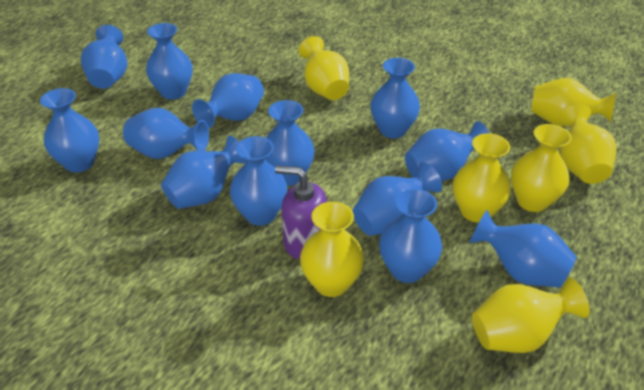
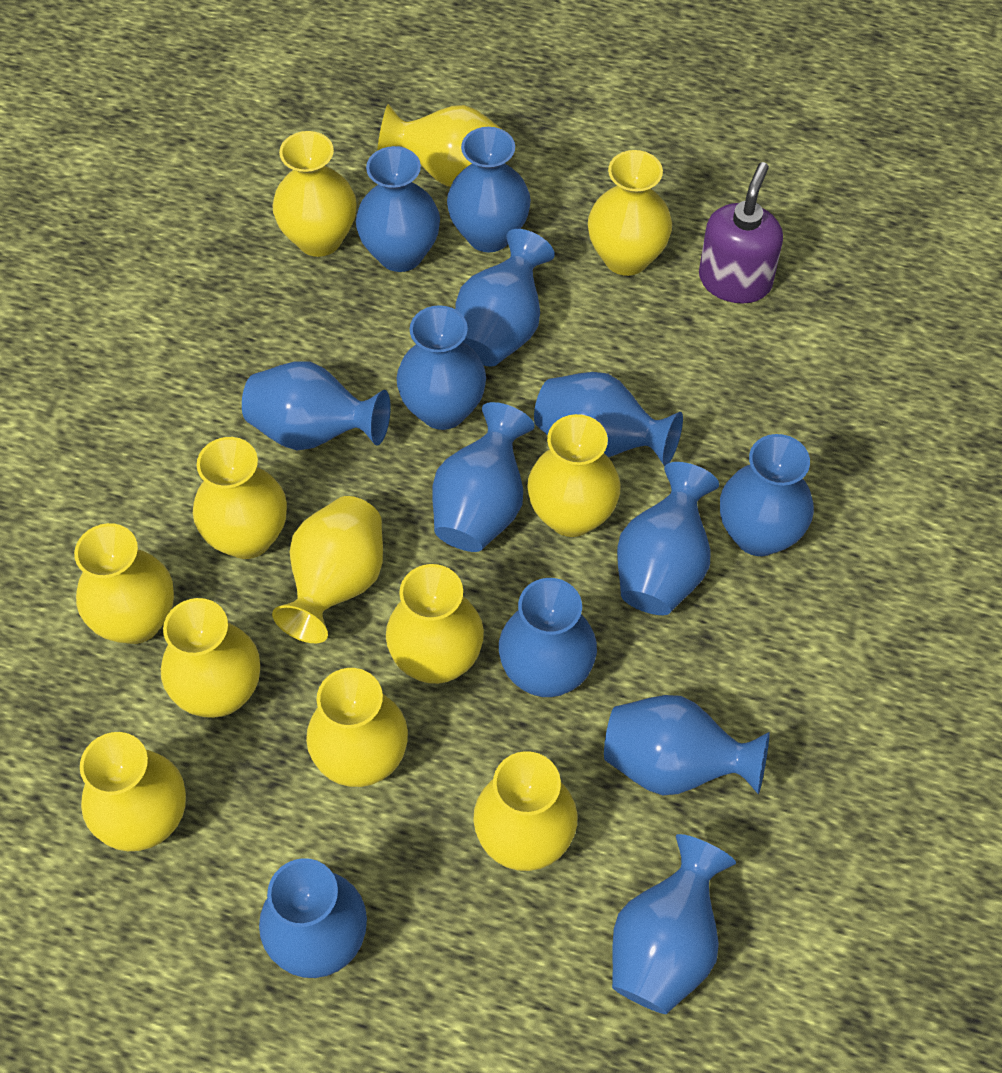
yellow vase: 7 -> 12

